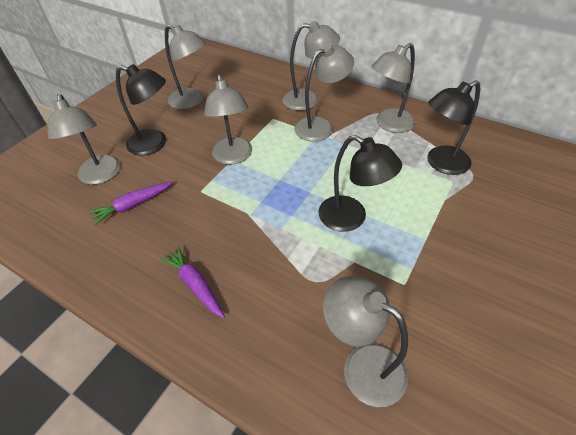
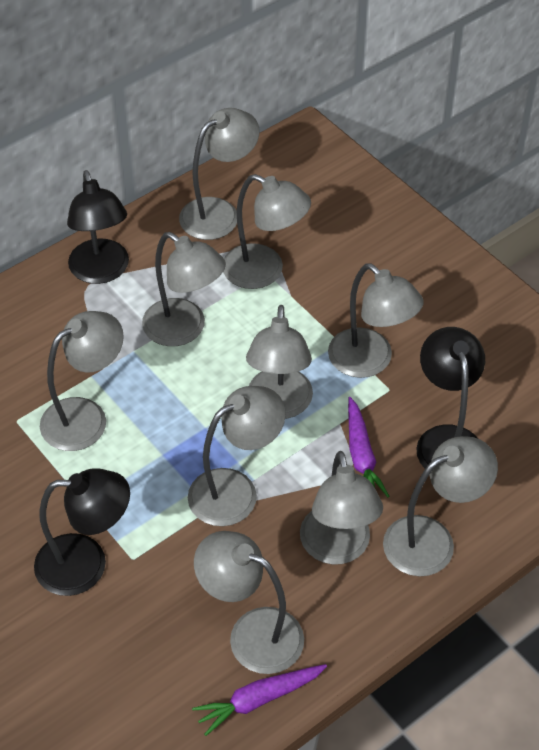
grey lamp: 7 -> 10

